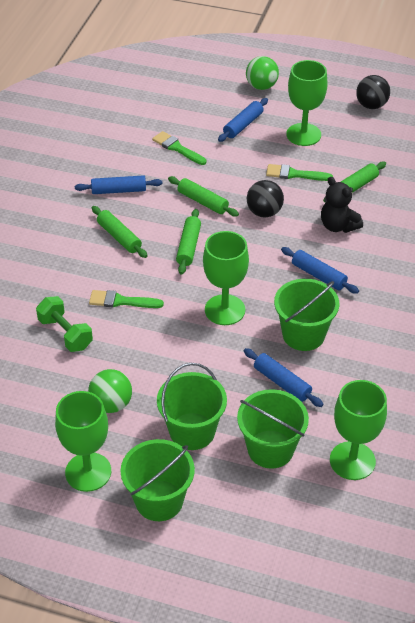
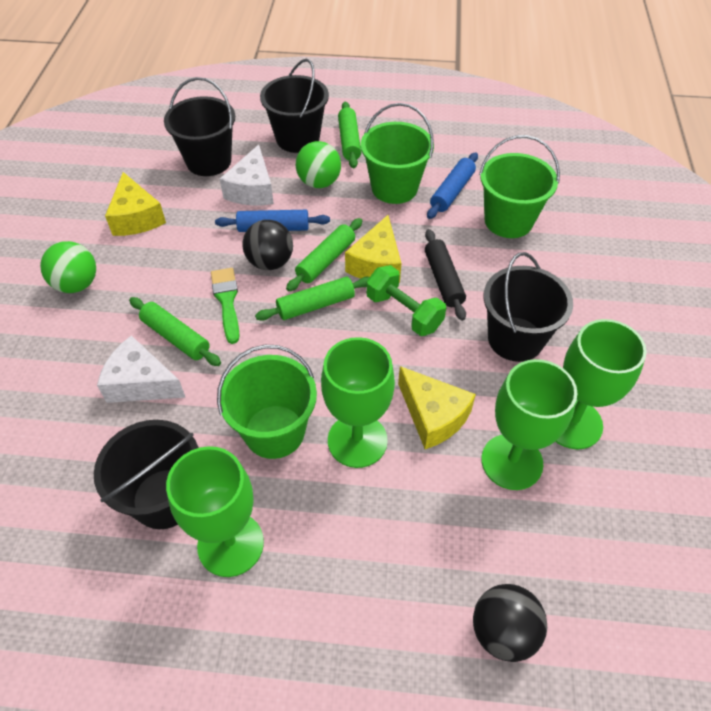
black bucket: 0 -> 4
black rolling pin: 0 -> 1
black teddy bear: 1 -> 0
blue rolling pin: 4 -> 2
green brush: 3 -> 1
green bucket: 4 -> 3
white cheese: 0 -> 2
yellow cheese: 0 -> 3

